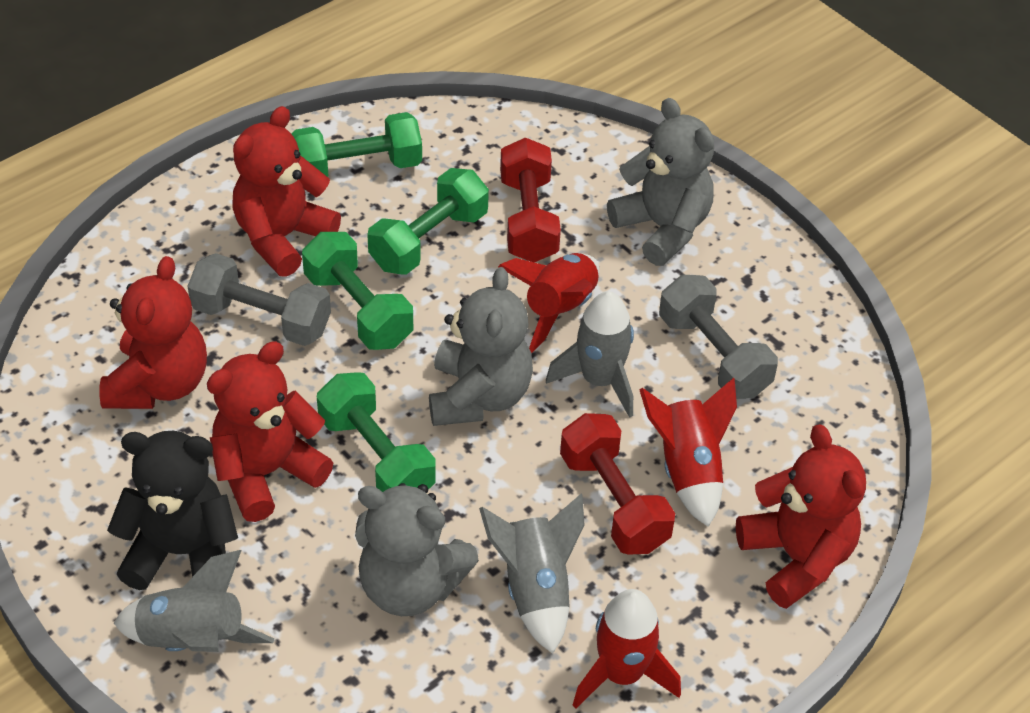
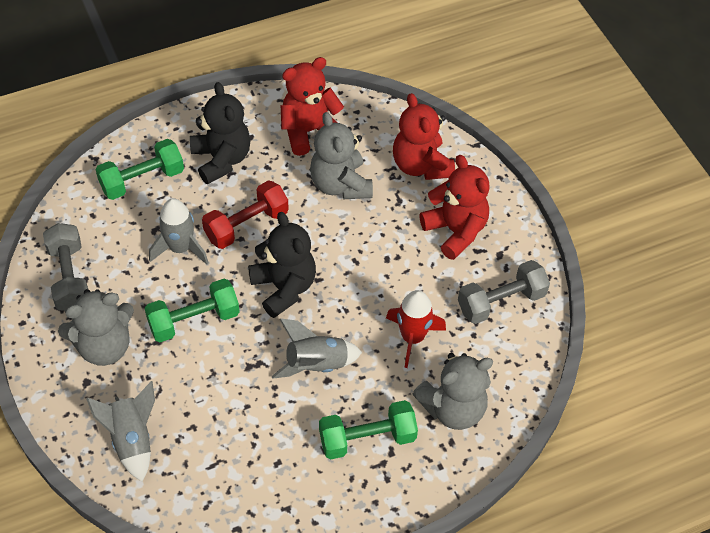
black teddy bear: 1 -> 2
green dumbbell: 4 -> 3
red dumbbell: 2 -> 1
red rocket: 3 -> 1
red teddy bear: 4 -> 3

